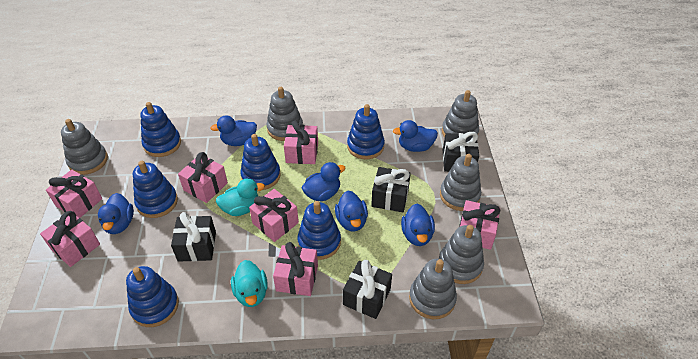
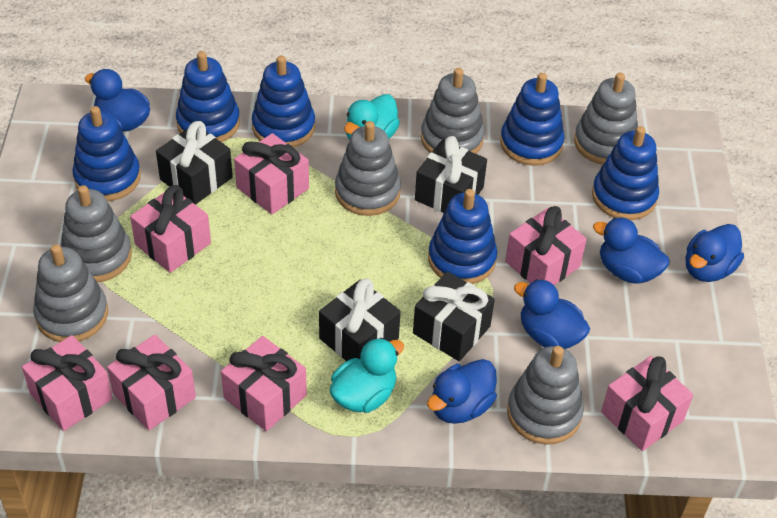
blue duck: 6 -> 5

